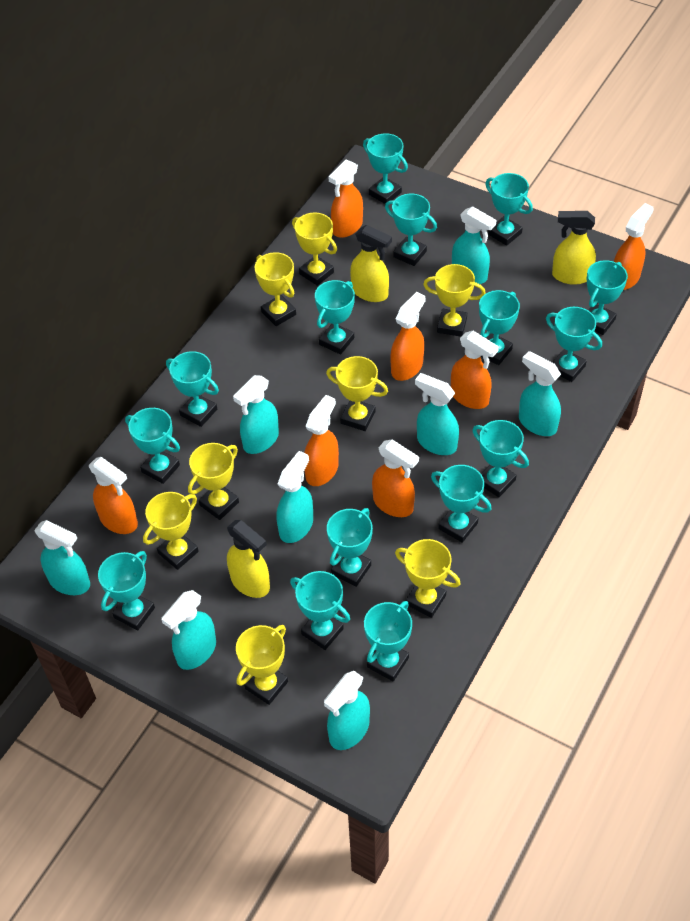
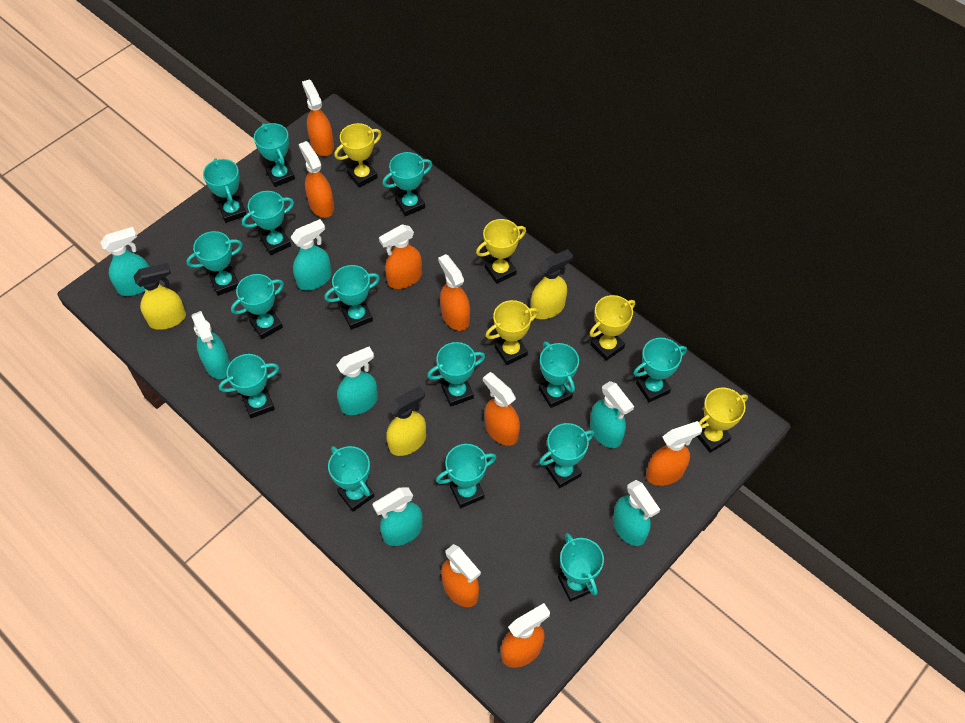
orange spray bottle: 7 -> 8
turquoise spray bottle: 8 -> 7
yellow trophy: 8 -> 5

